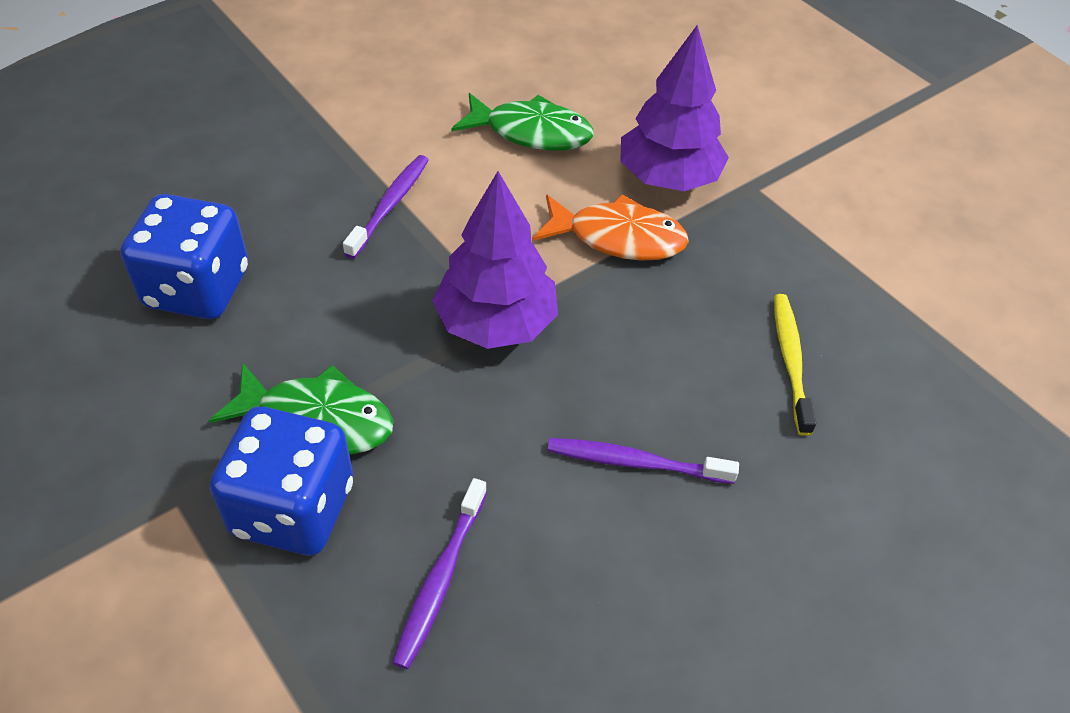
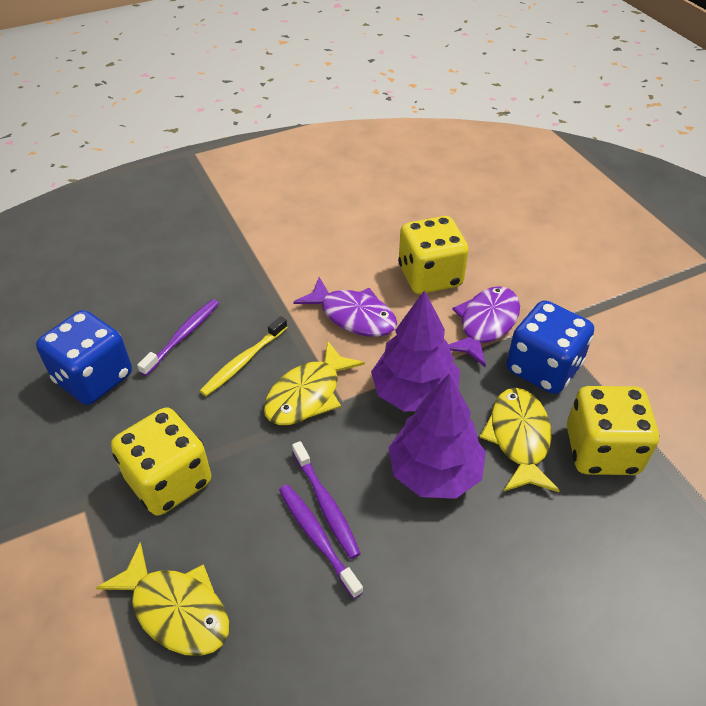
green fish: 2 -> 0
orange fish: 1 -> 0
purple fish: 0 -> 2
yellow dice: 0 -> 3
yellow fish: 0 -> 3

